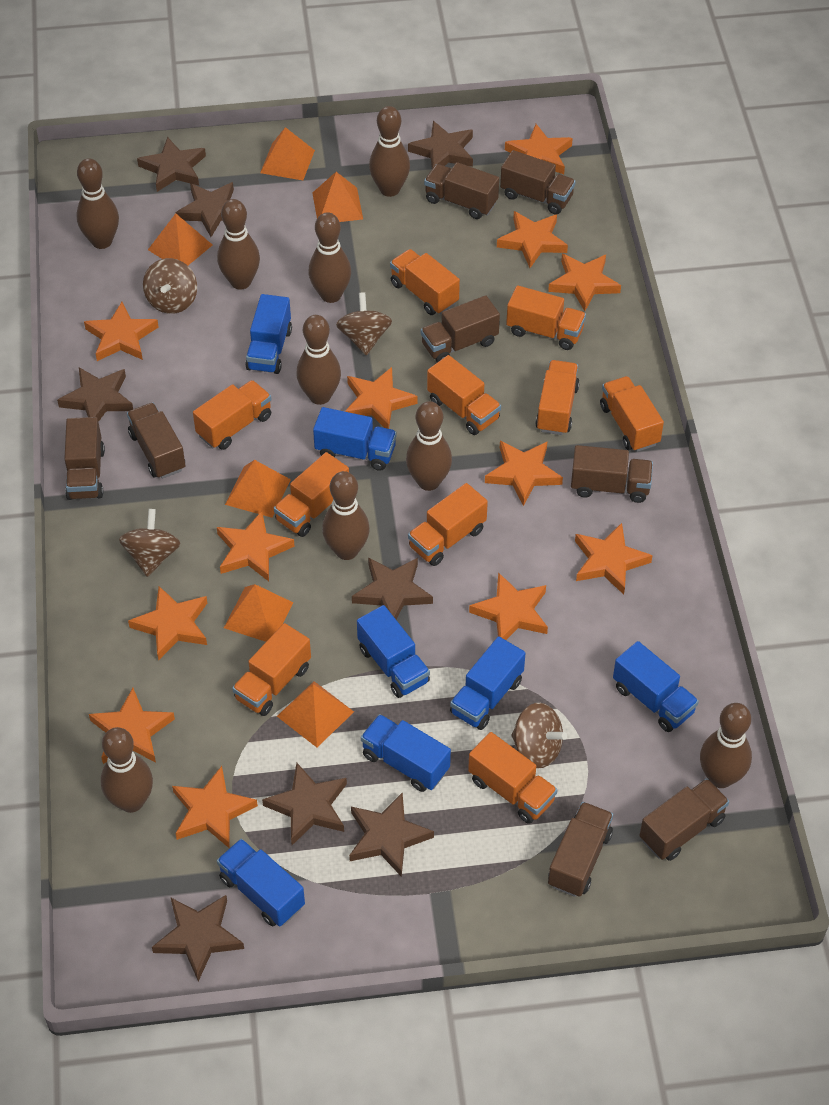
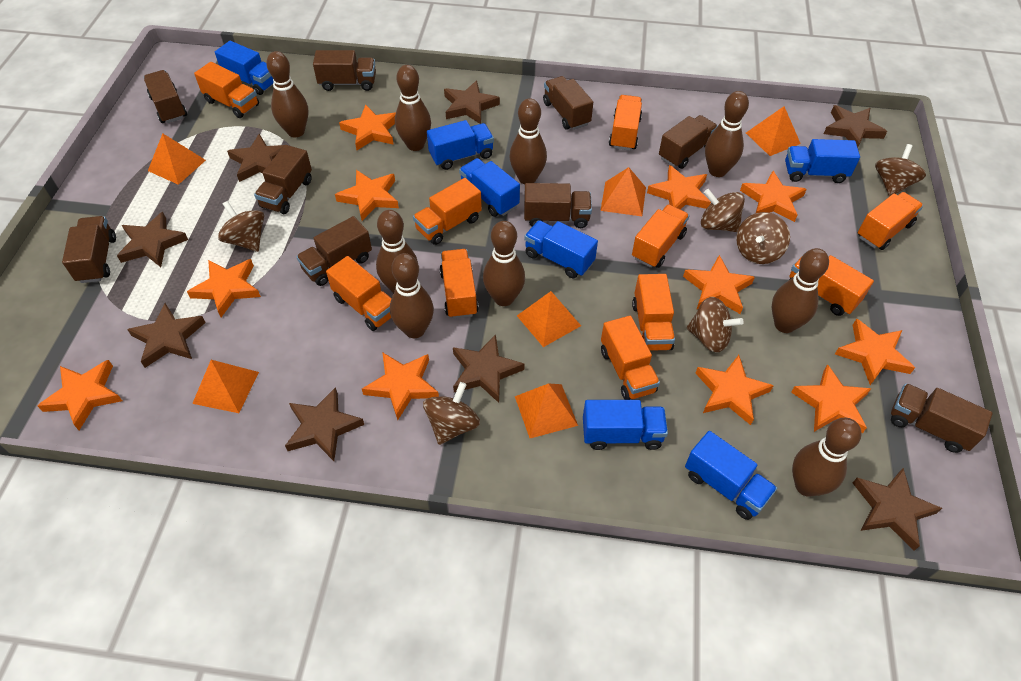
brown spinning top: 4 -> 6
brown truck: 8 -> 9
orange star: 12 -> 11

